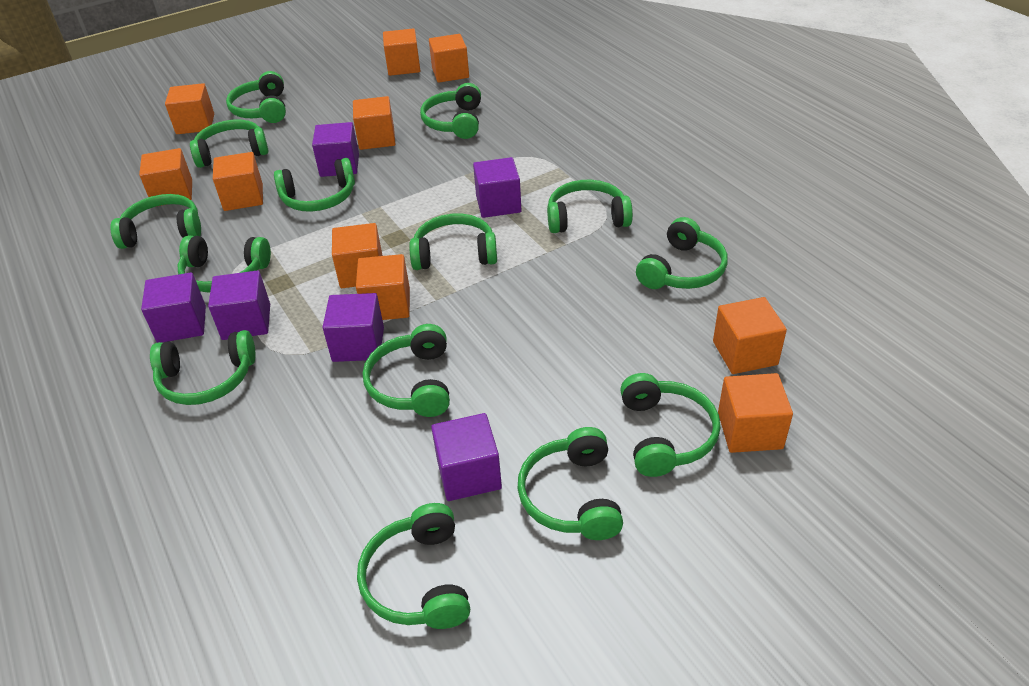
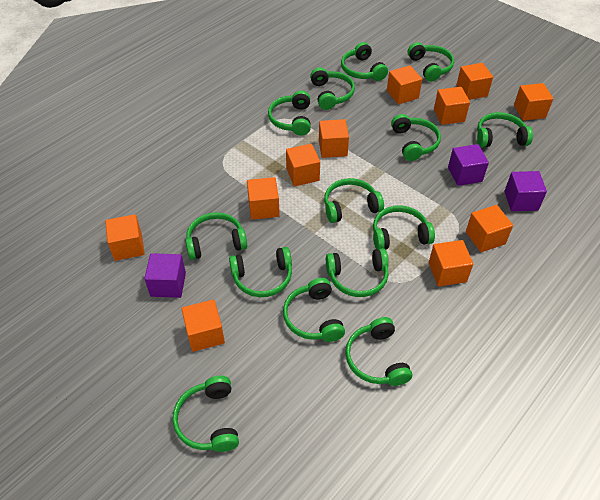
orange cube: 10 -> 11
purple cube: 6 -> 3

